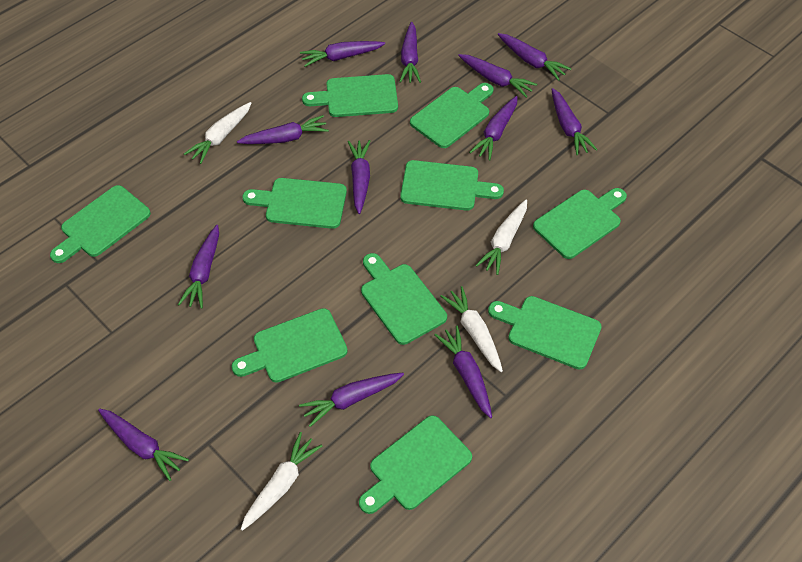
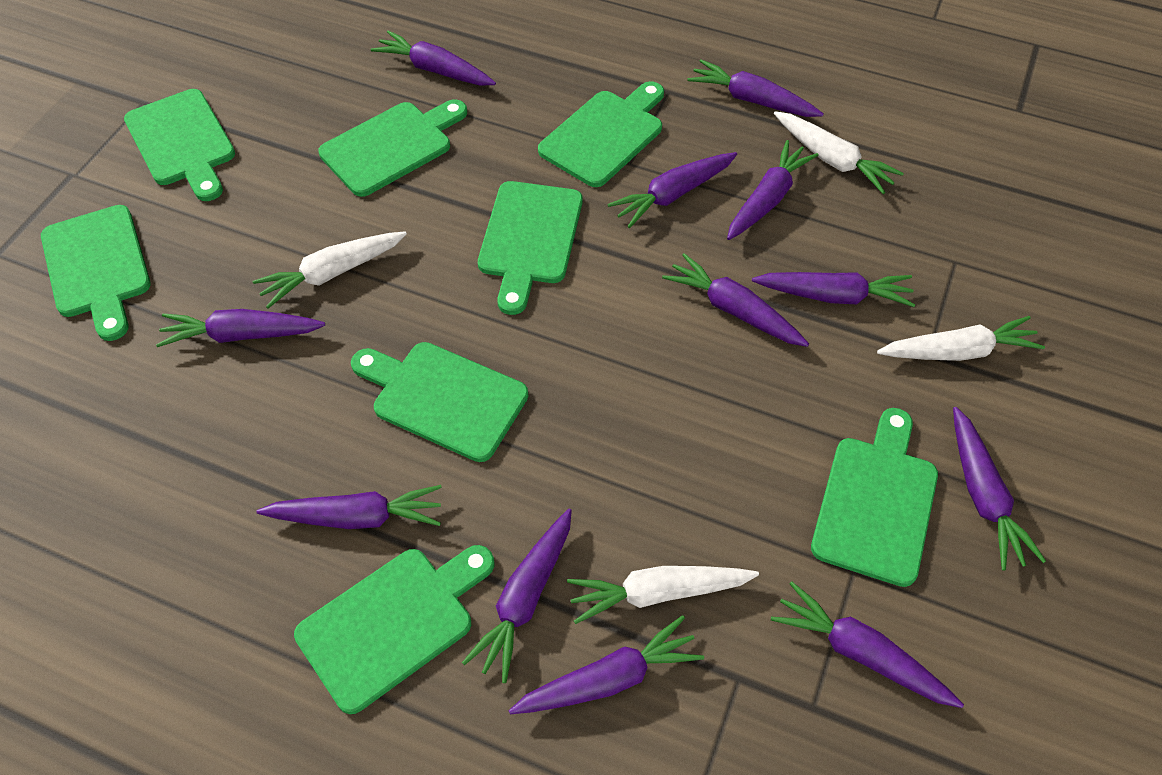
green cutting board: 10 -> 8

